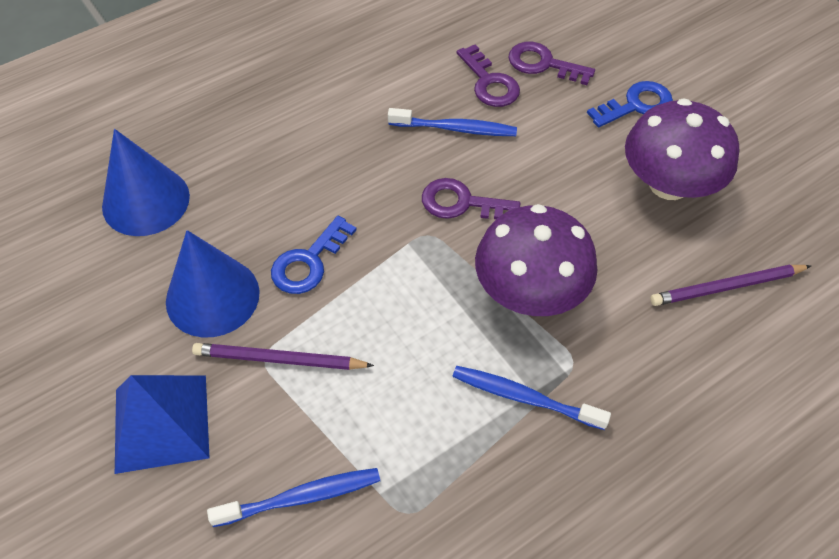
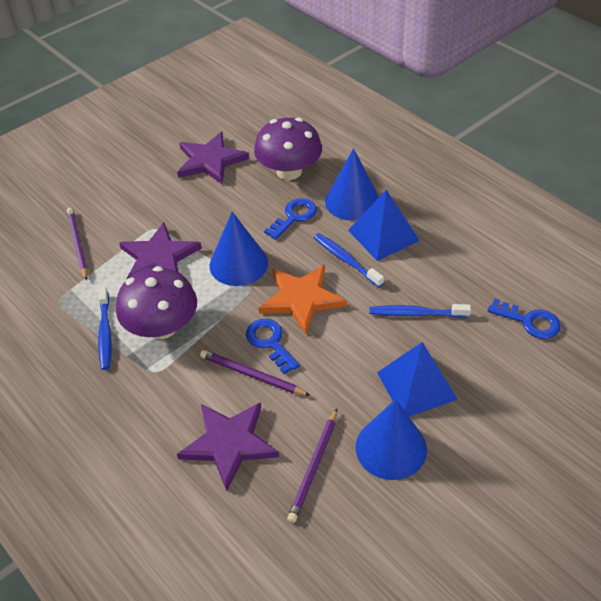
blue cone: 2 -> 3
blue key: 2 -> 3
blue pyramid: 1 -> 2
orange star: 0 -> 1
purple key: 3 -> 0
purple pencil: 2 -> 3
purple star: 0 -> 3

